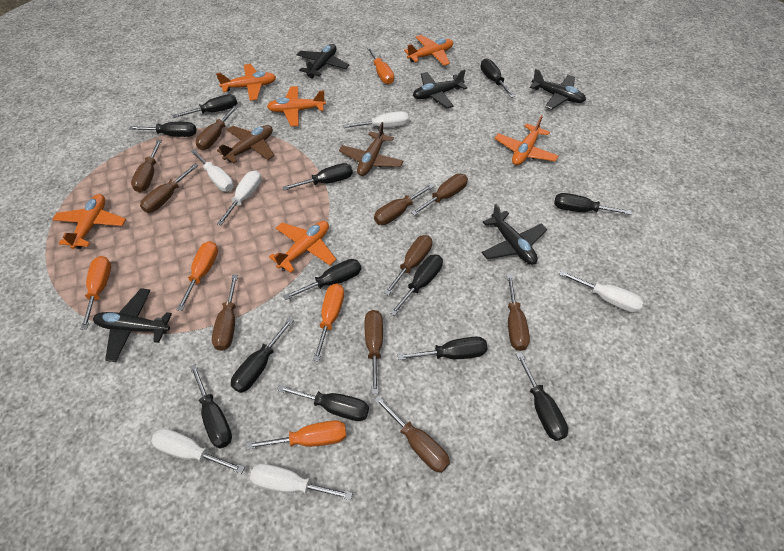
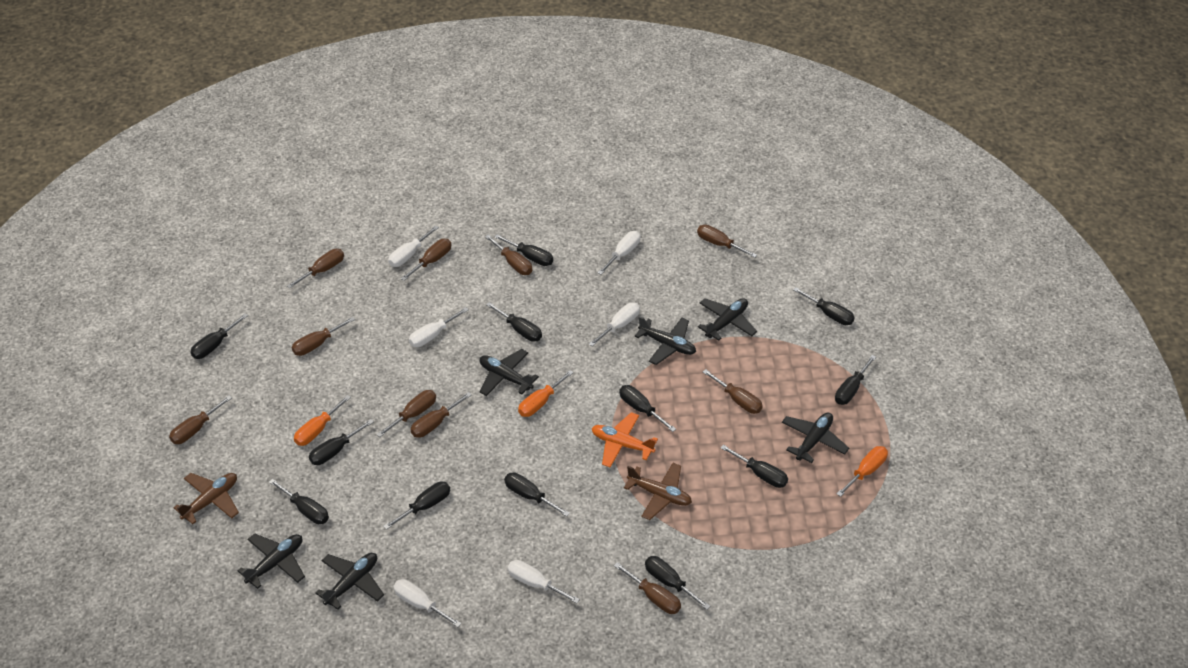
black plane: 5 -> 6
orange plane: 6 -> 1
orange screwdriver: 5 -> 3

